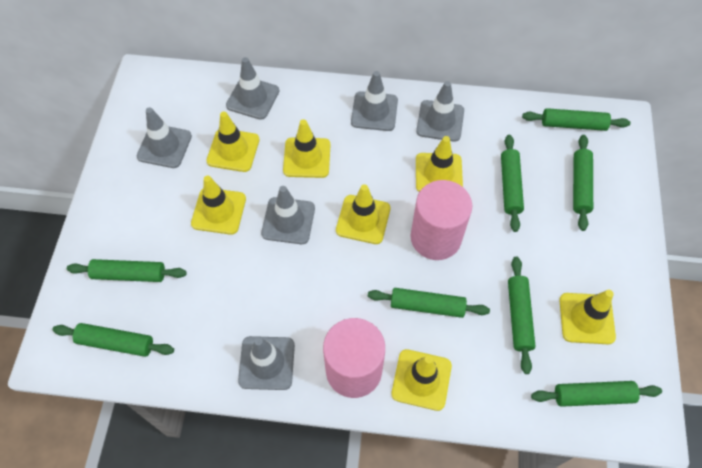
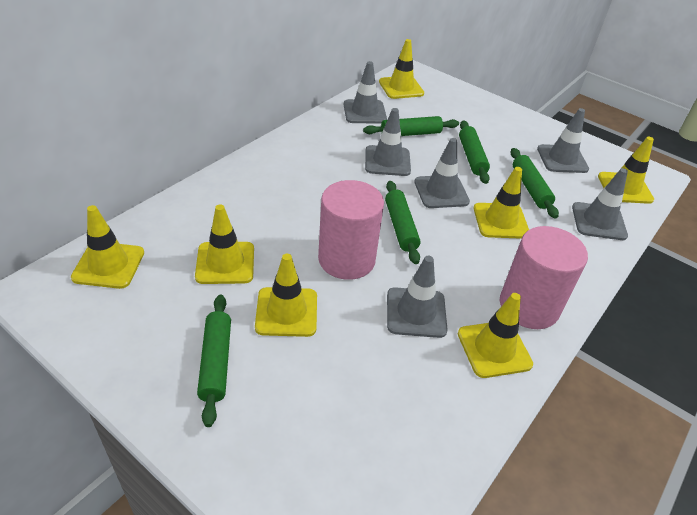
green rolling pin: 8 -> 5

